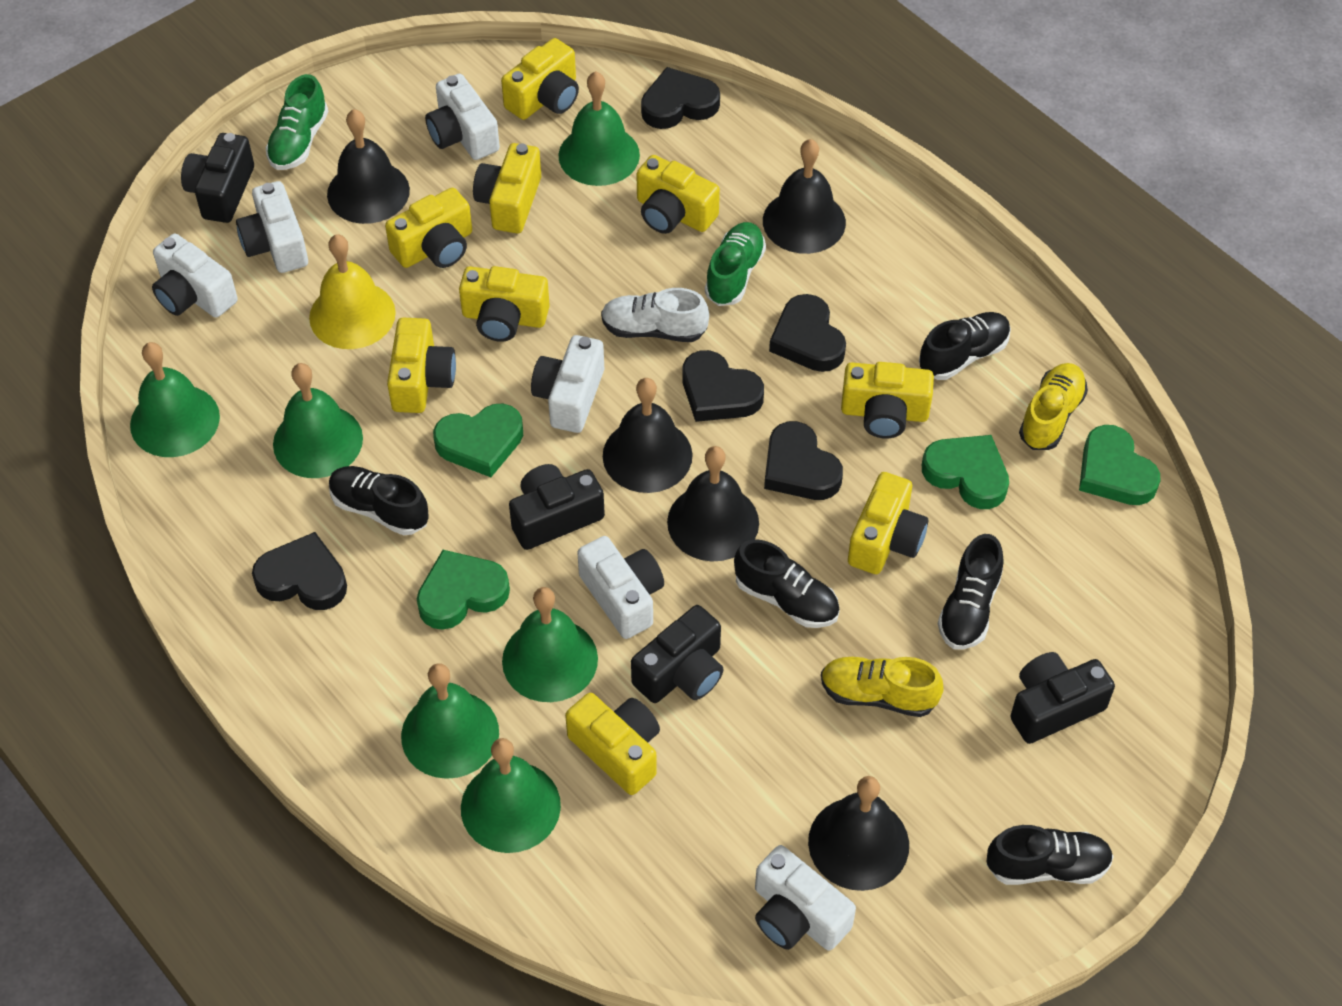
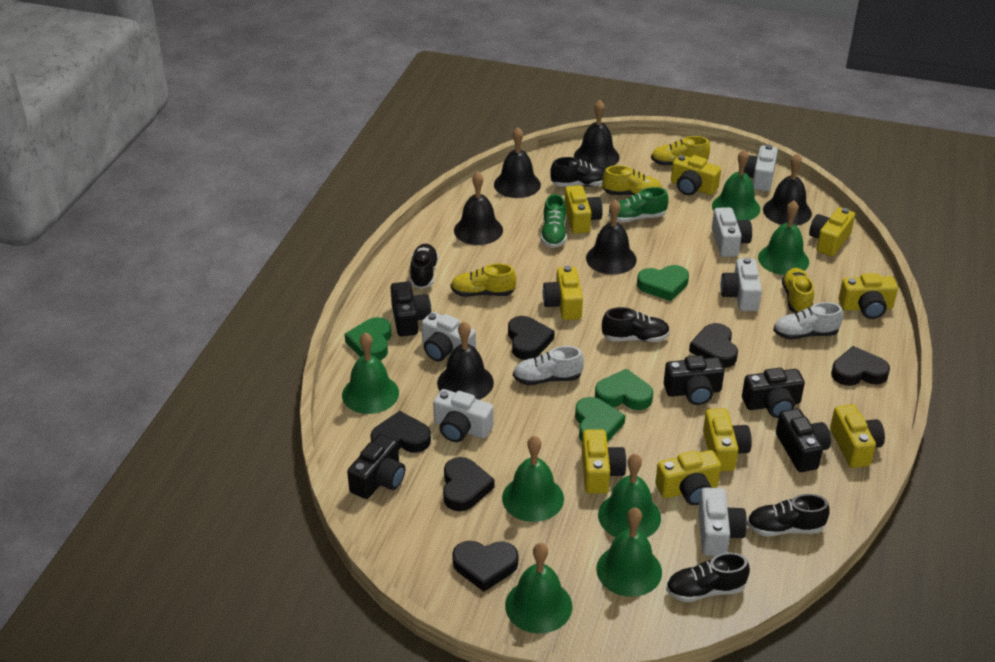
black bell: 5 -> 6
black camera: 4 -> 5
black heart: 5 -> 6
green bell: 6 -> 7
white shoe: 1 -> 2
yellow bell: 1 -> 0
yellow shoe: 2 -> 4

